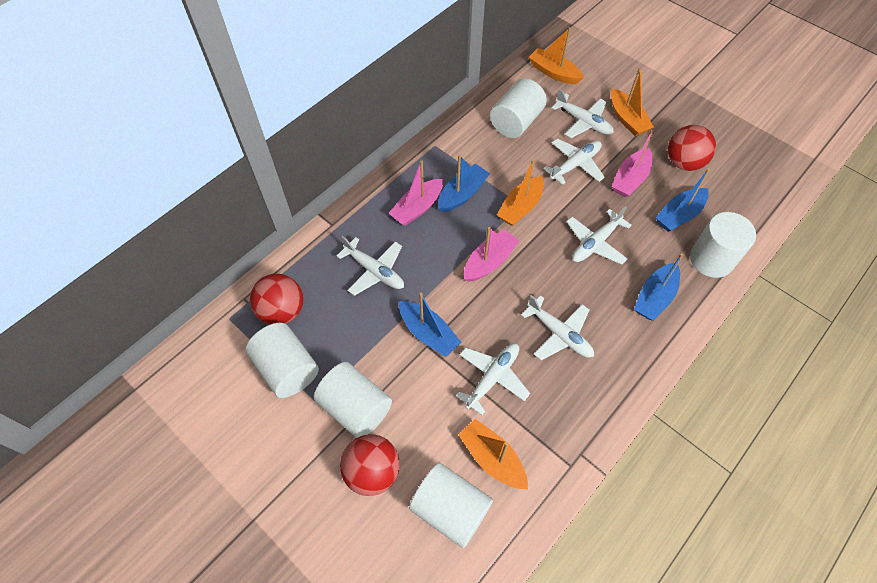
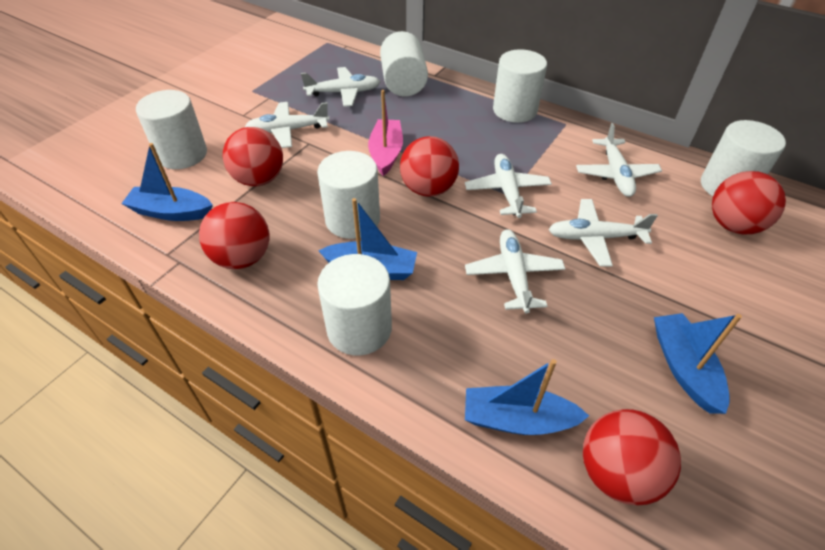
orange boat: 4 -> 0
pink boat: 3 -> 1
red ball: 3 -> 5
white cylinder: 5 -> 6

